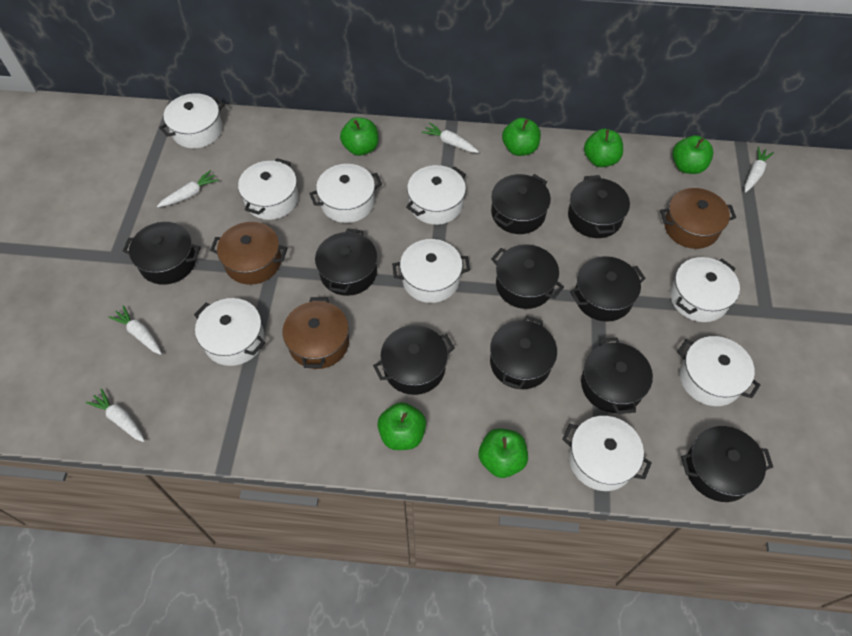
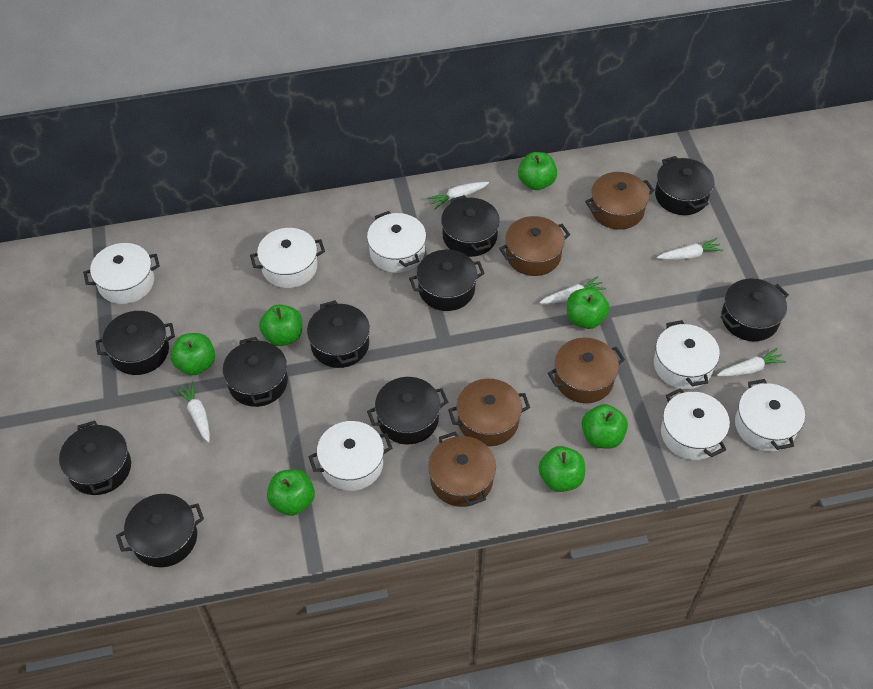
brown pot: 3 -> 5
green apple: 6 -> 7
white pot: 9 -> 7

